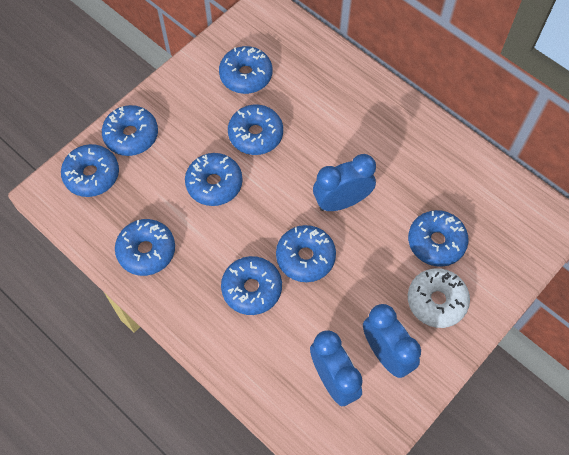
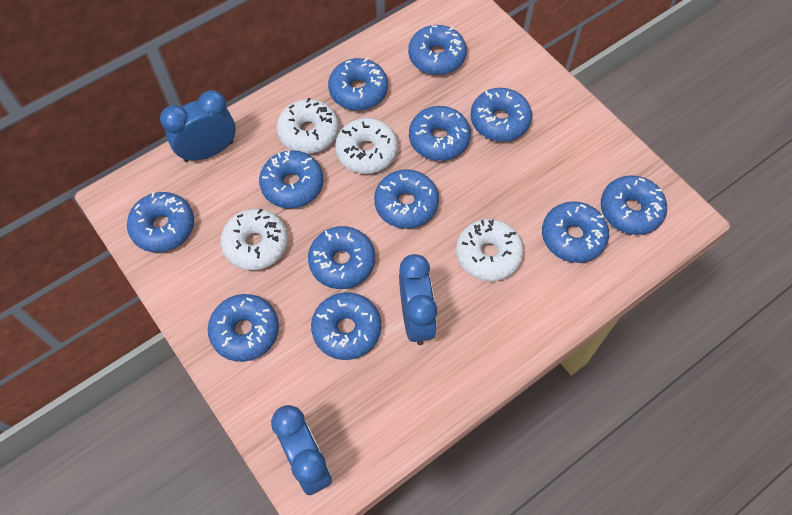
blue donut: 9 -> 12
white donut: 1 -> 4

